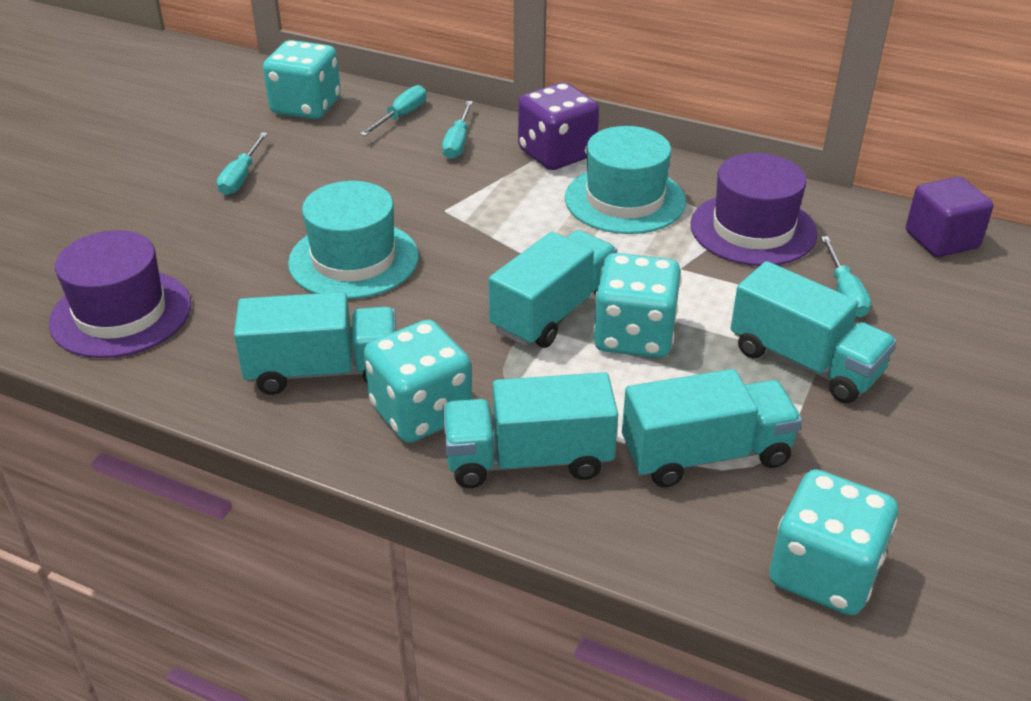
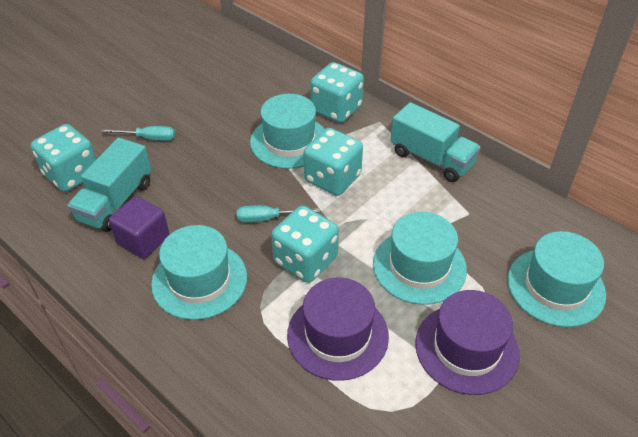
purple dice: 1 -> 0
turquoise hat: 2 -> 4
turquoise screwdriver: 4 -> 2
turquoise truck: 5 -> 2

